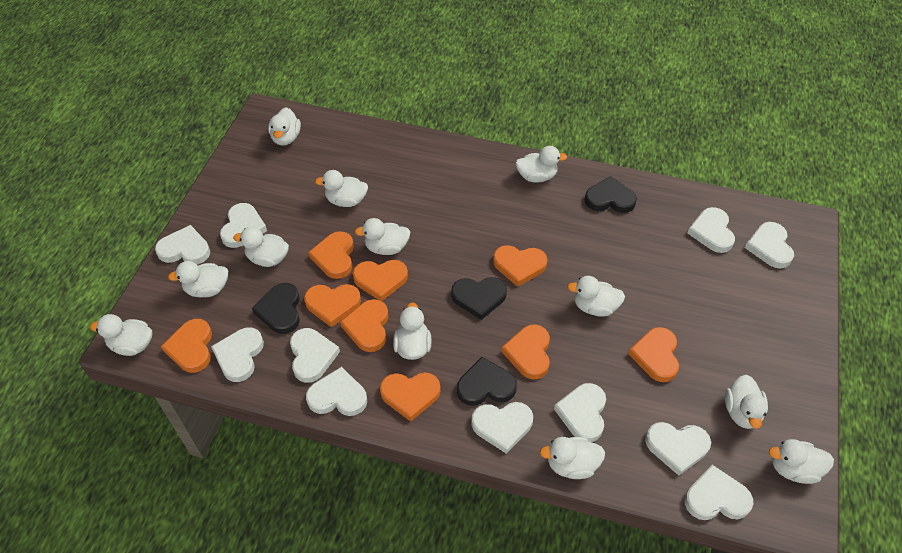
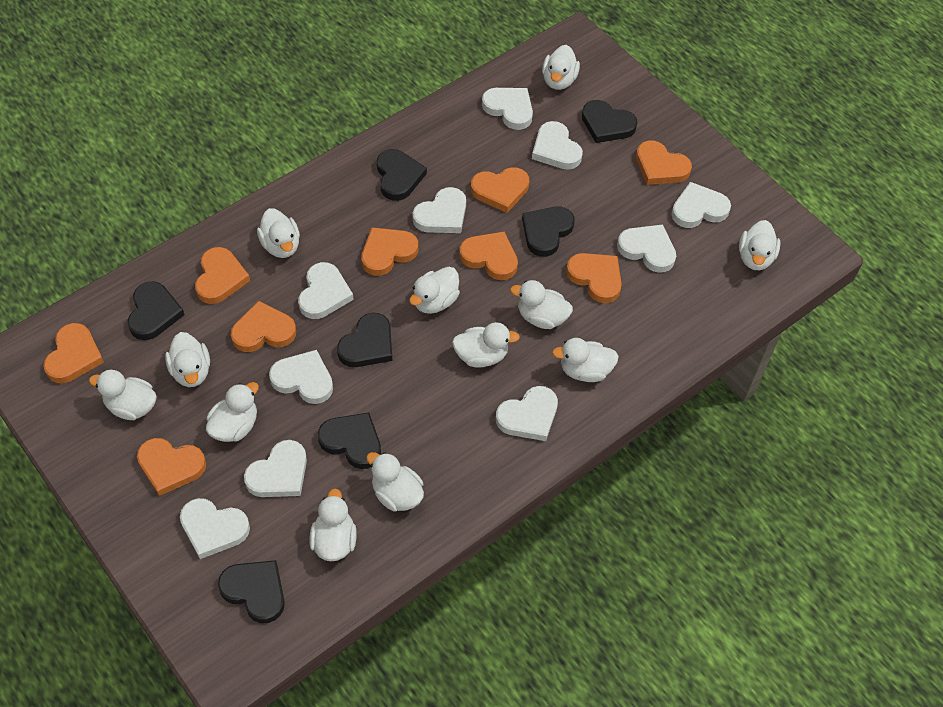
black heart: 4 -> 7
white heart: 11 -> 10

